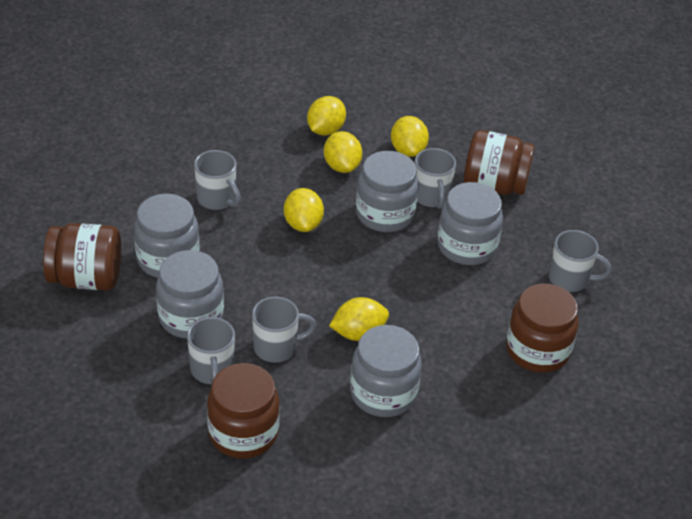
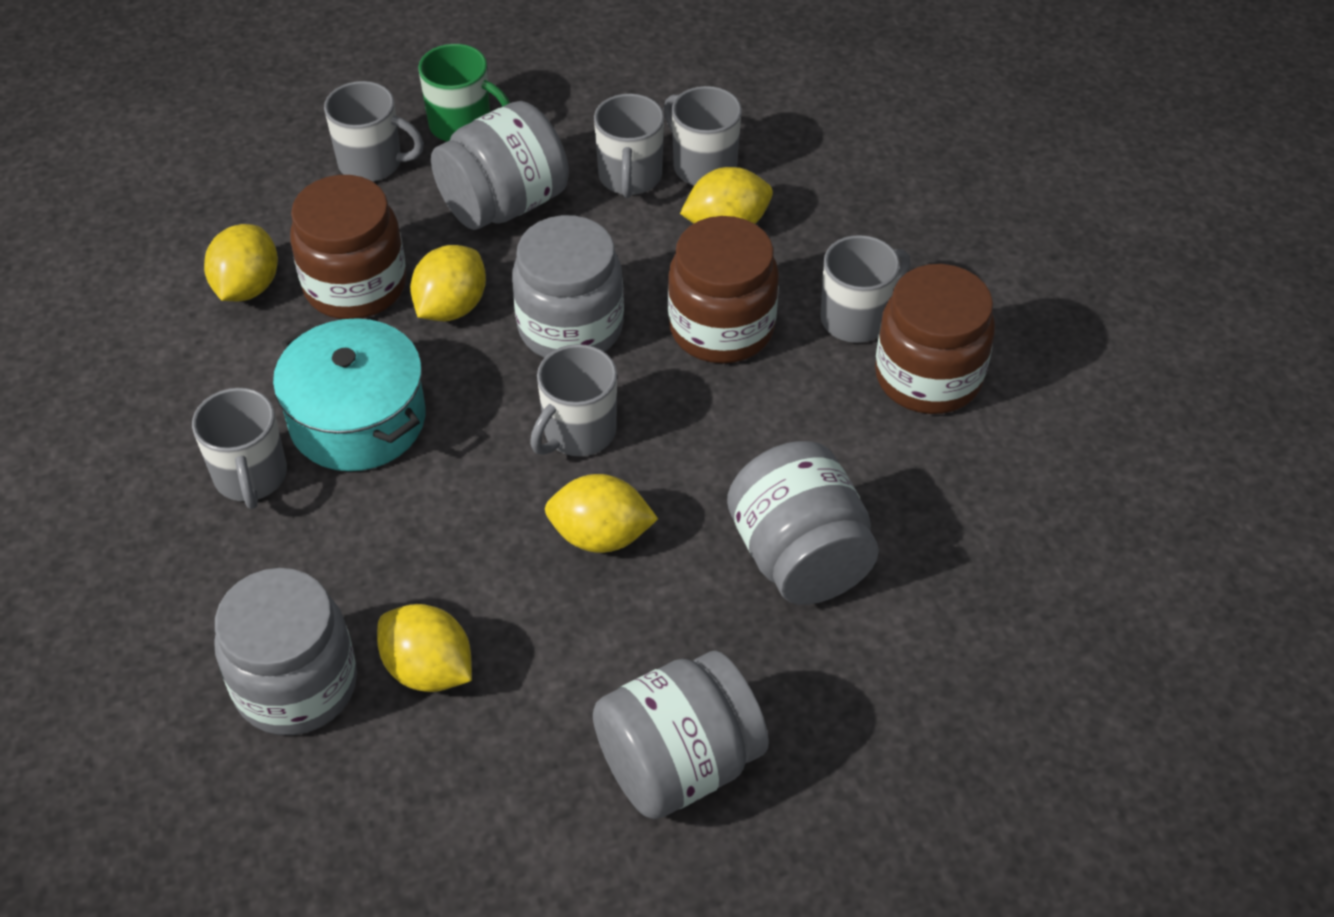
brown jar: 4 -> 3
green mug: 0 -> 1
grey mug: 5 -> 6
turquoise pot: 0 -> 1

